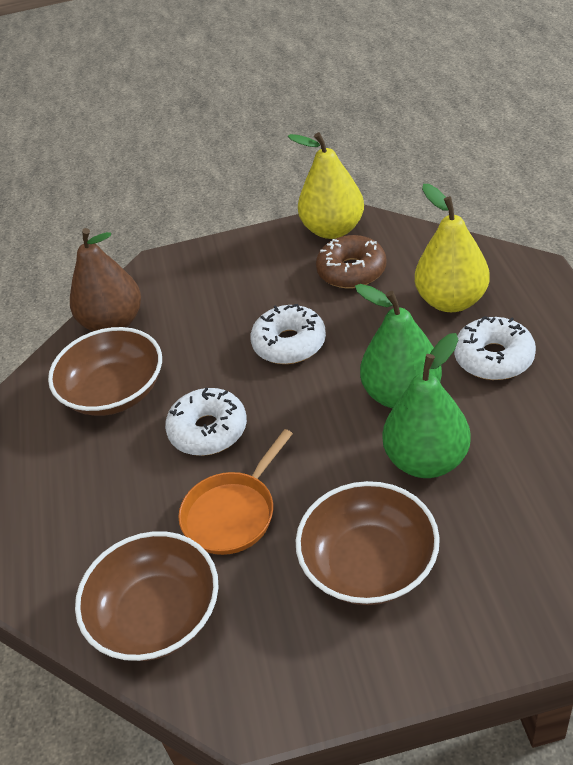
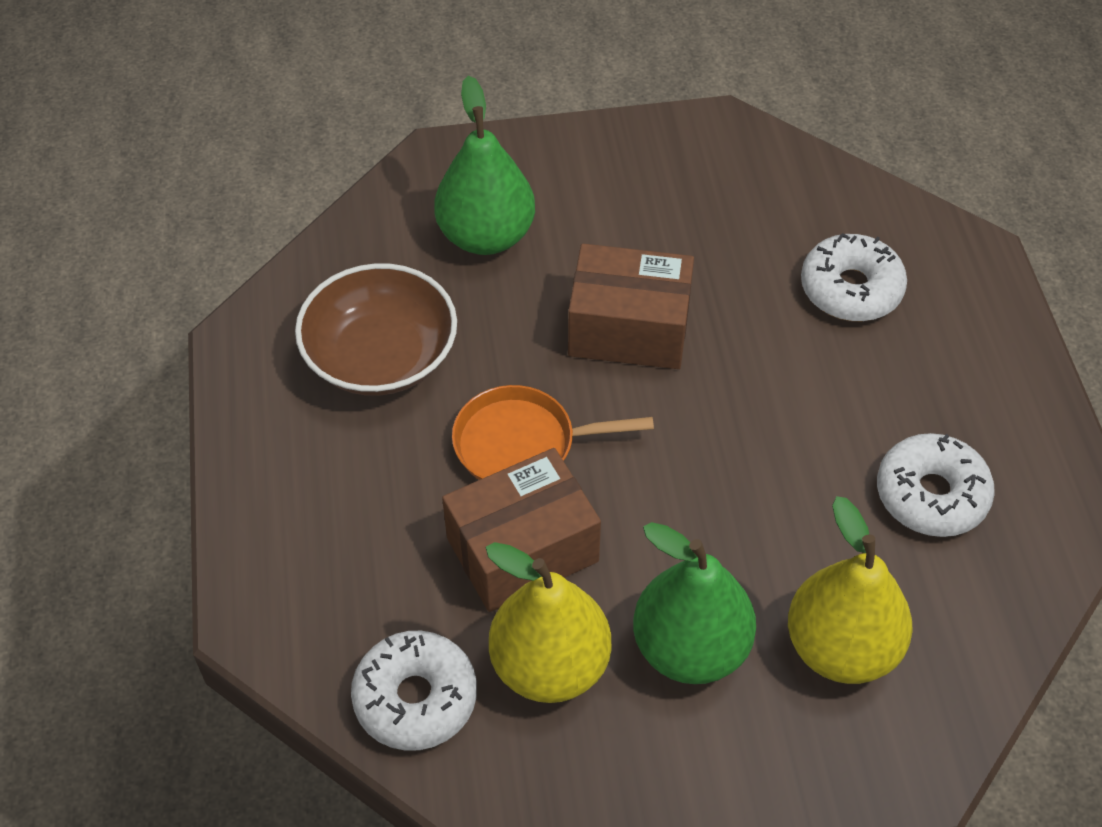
brown bowl: 3 -> 1
brown box: 0 -> 2
brown donut: 1 -> 0
brown pear: 1 -> 0

